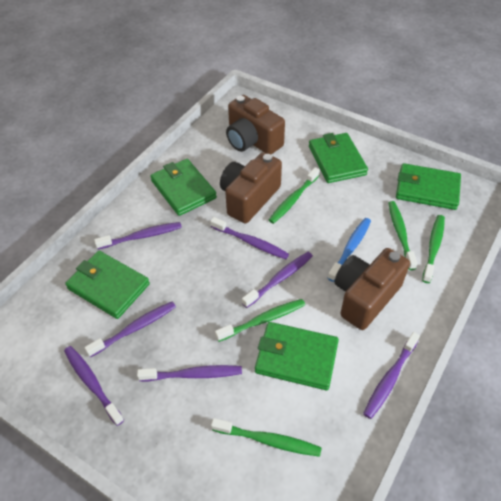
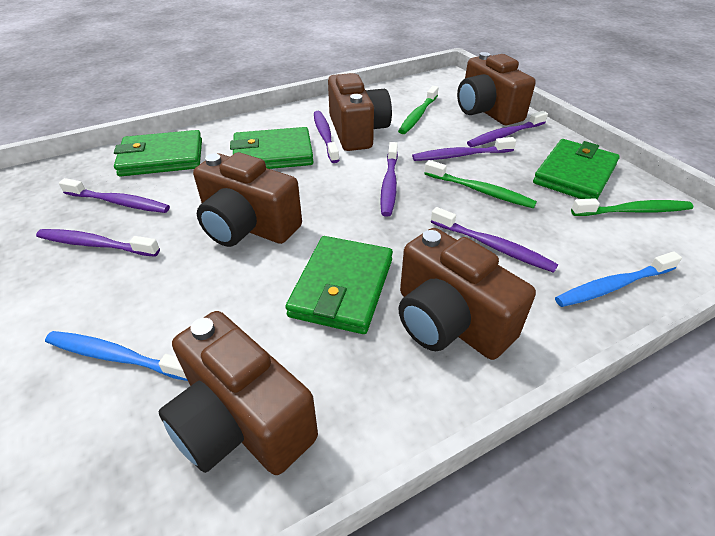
blue toothbrush: 1 -> 2
brown camera: 3 -> 5
green toothbrush: 5 -> 3
green wallet: 5 -> 4

